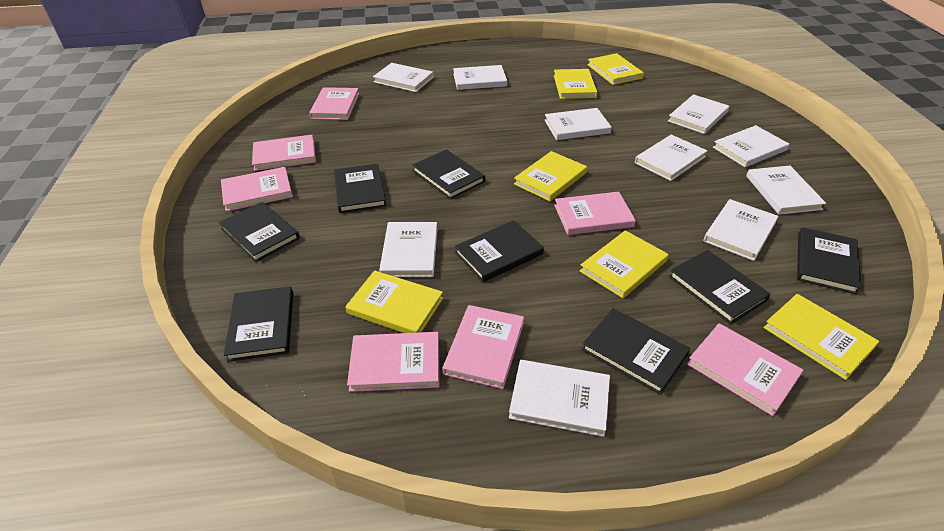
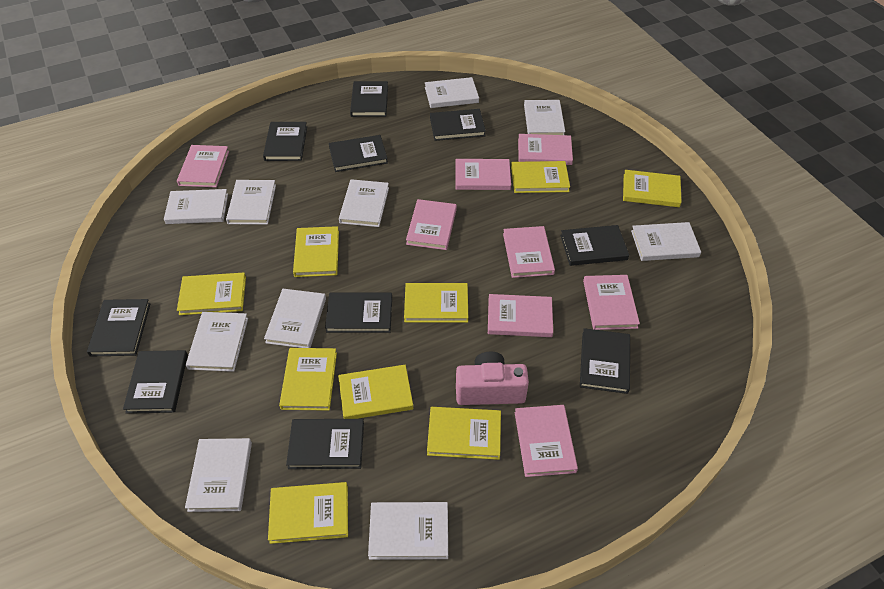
black book: 8 -> 10
pink book: 7 -> 8
pink camera: 0 -> 1
yellow book: 6 -> 9

